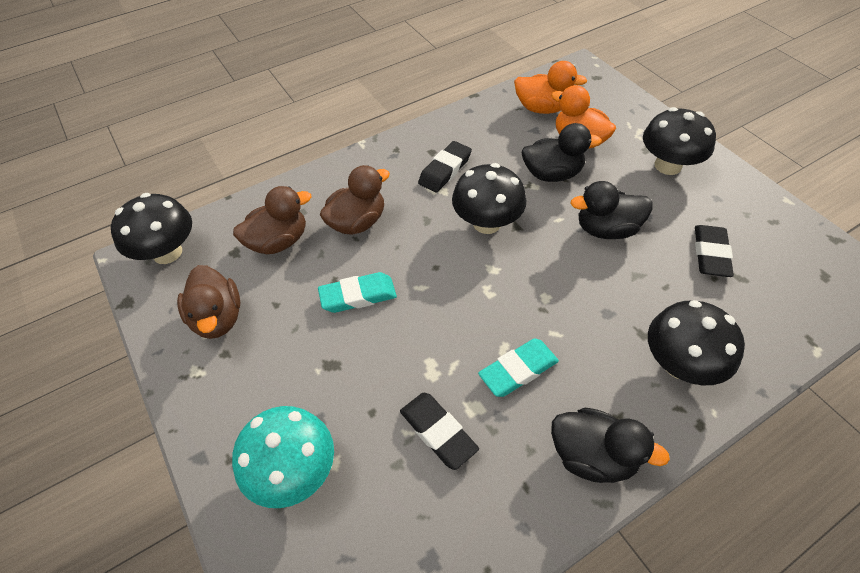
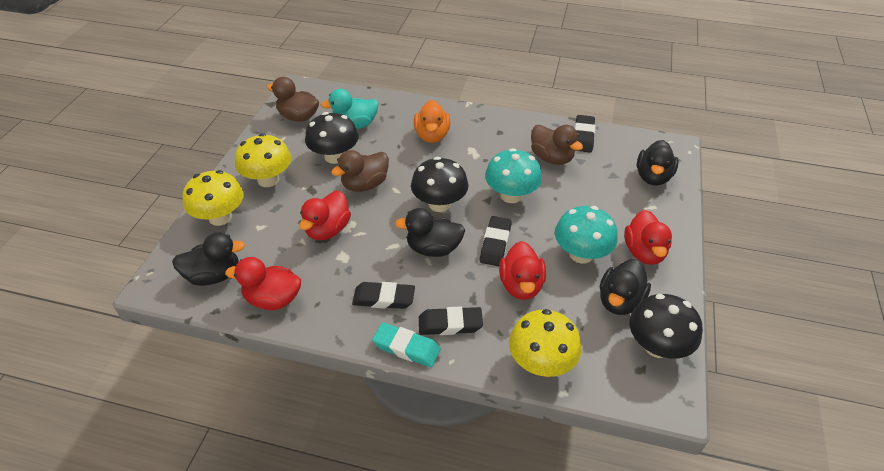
black duck: 3 -> 4
black eraser: 3 -> 4
black mushroom: 4 -> 3
orange duck: 2 -> 1
red duck: 0 -> 4
turquoise duck: 0 -> 1
turquoise eraser: 2 -> 1
turquoise mushroom: 1 -> 2
yellow mushroom: 0 -> 3

